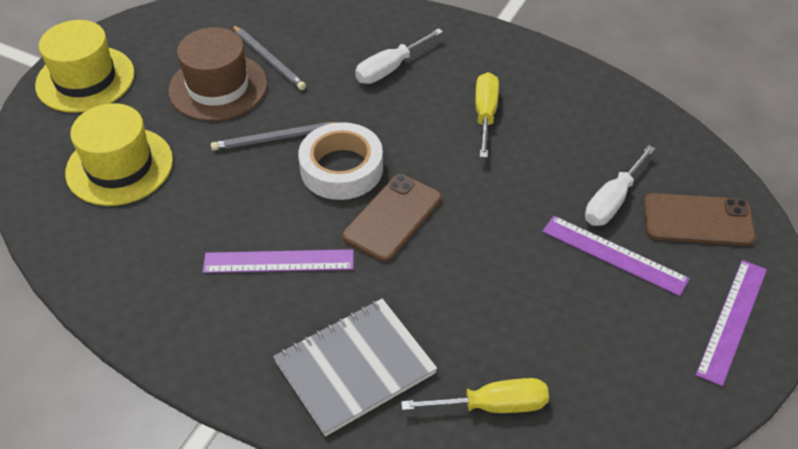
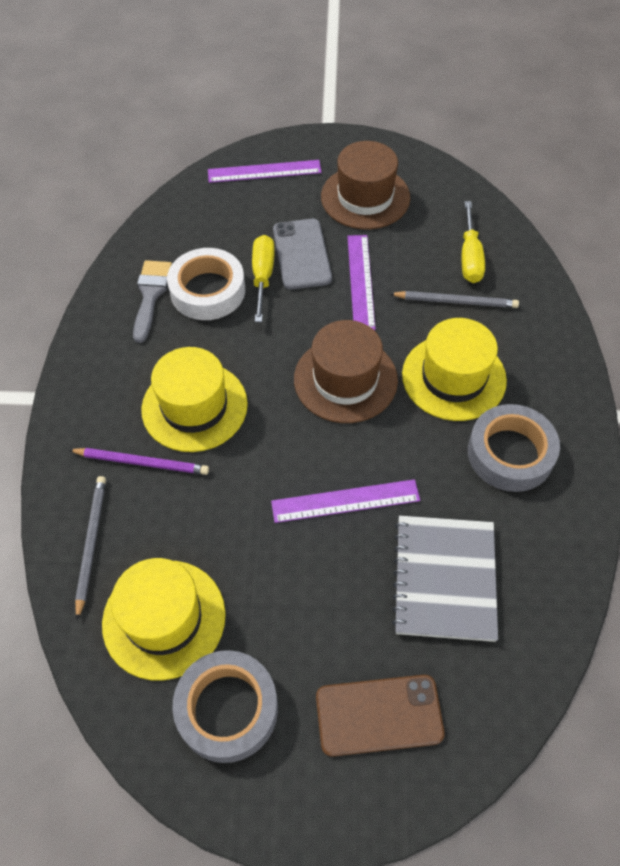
brown hat: 1 -> 2
brown phone: 2 -> 1
grey brush: 0 -> 1
grey phone: 0 -> 1
grey tape: 0 -> 2
purple pencil: 0 -> 1
white screwdriver: 2 -> 0
yellow hat: 2 -> 3

